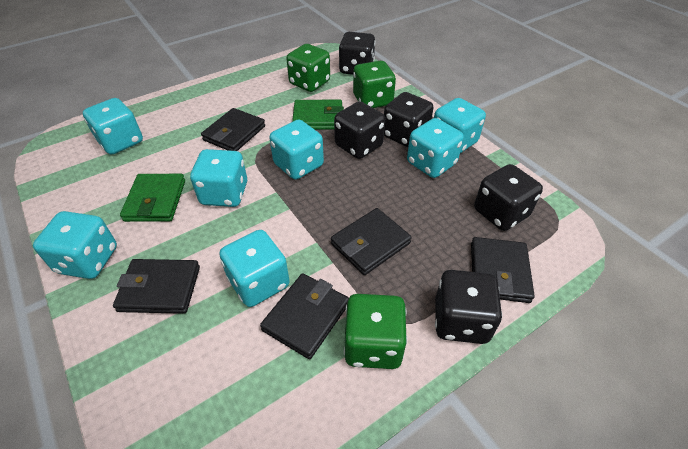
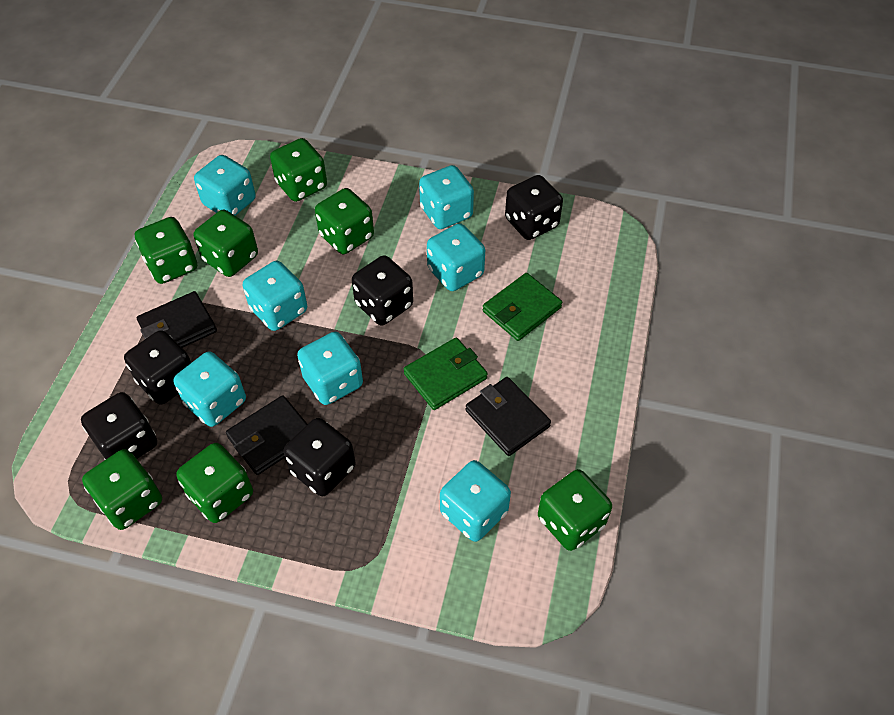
black wallet: 5 -> 3
green dice: 3 -> 7

